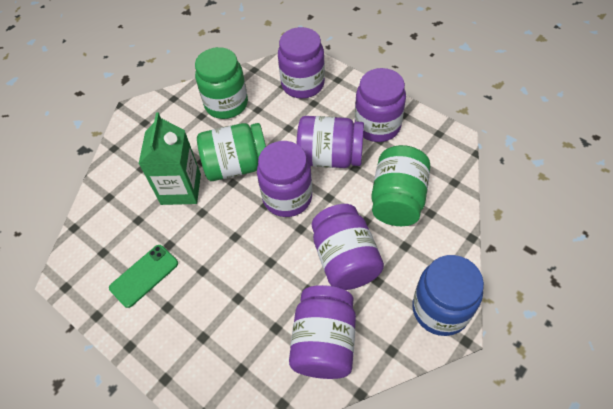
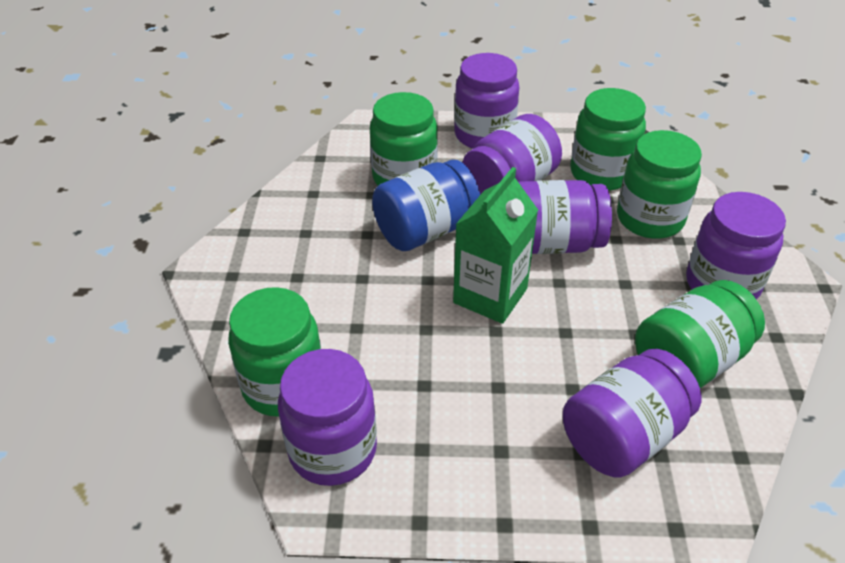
green jar: 3 -> 5
green phone: 1 -> 0

